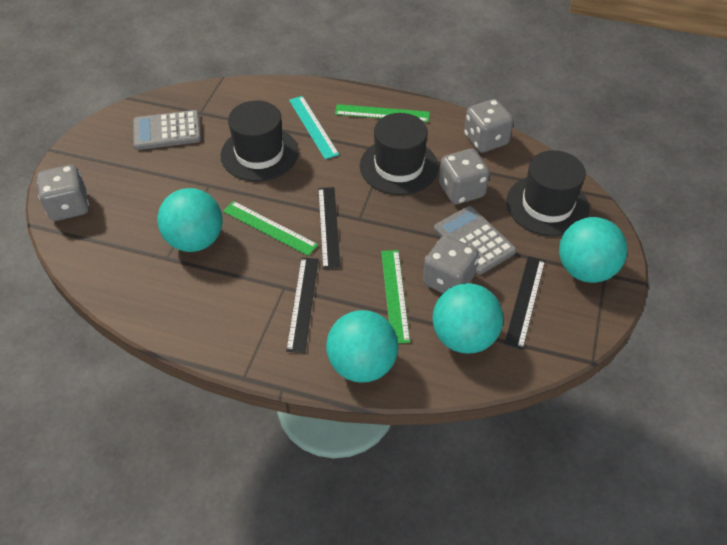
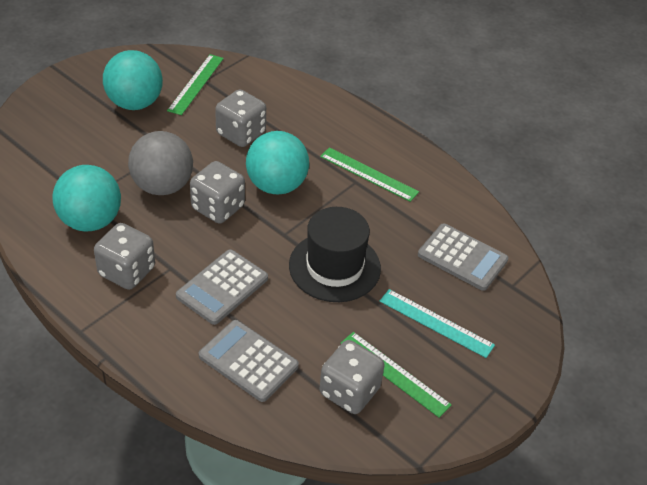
black hat: 3 -> 1
black ruler: 3 -> 0
grey ball: 0 -> 1
grey calculator: 2 -> 3
turquoise ball: 4 -> 3

